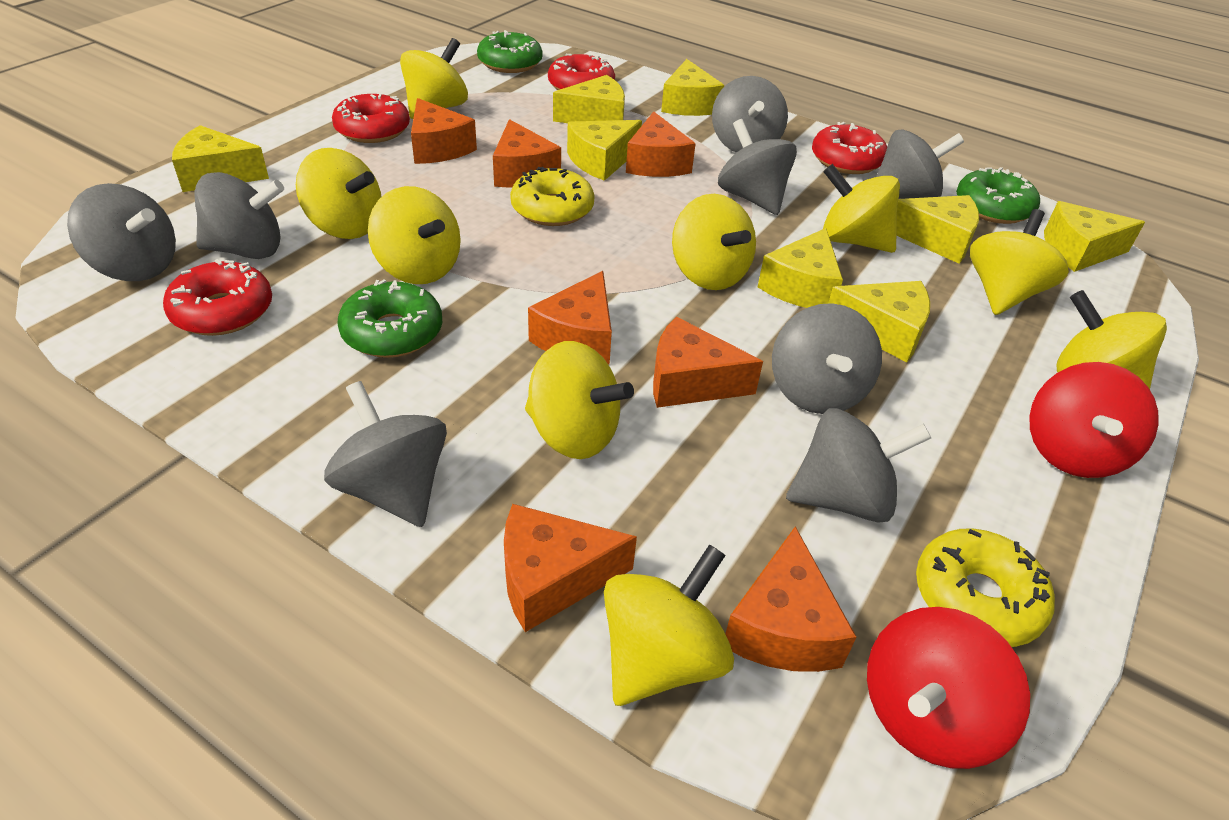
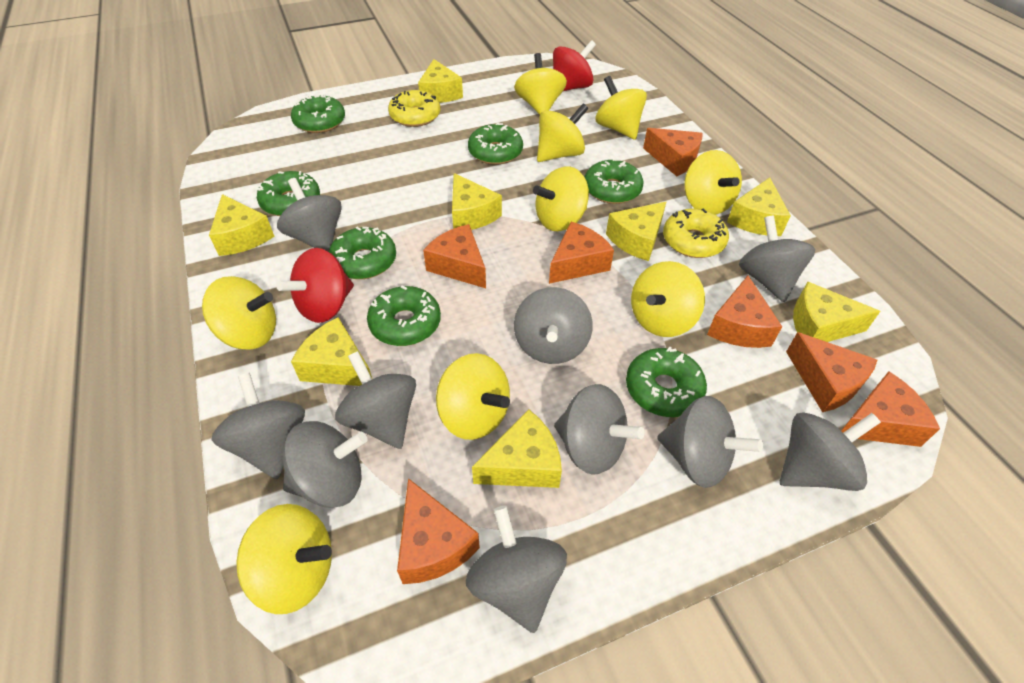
green donut: 3 -> 7
grey spinning top: 8 -> 10
red donut: 4 -> 0

